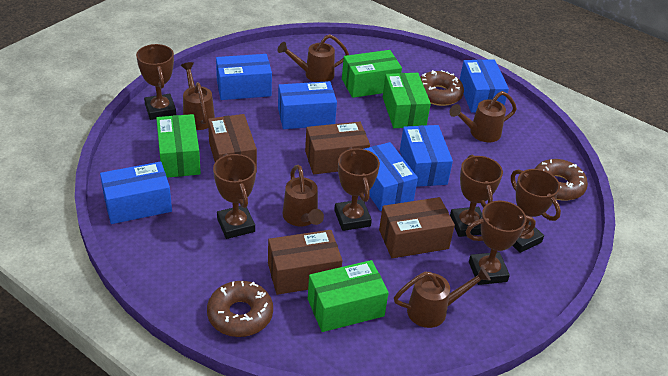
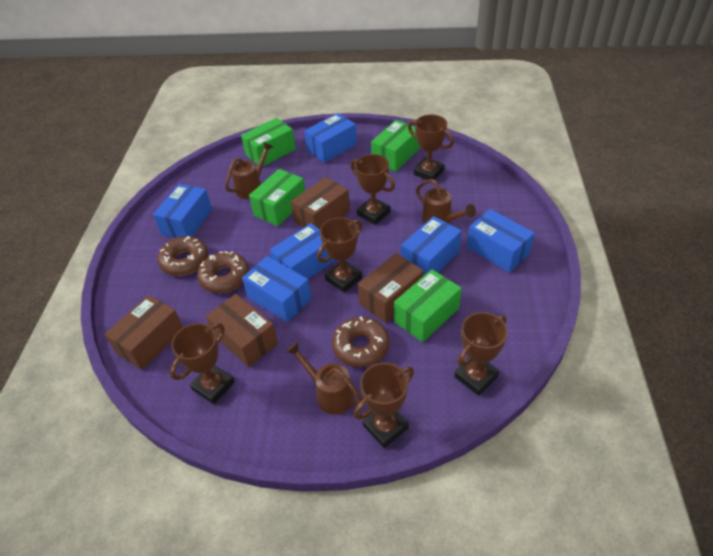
brown watering can: 5 -> 3

